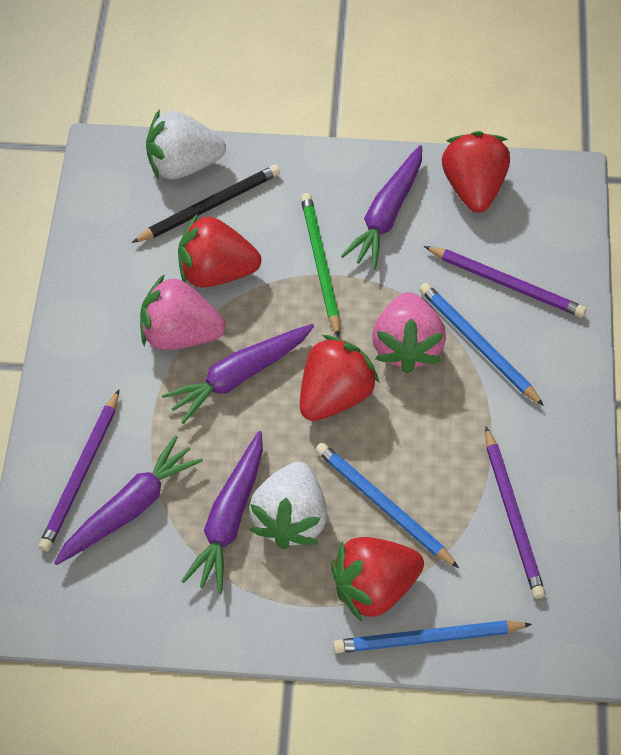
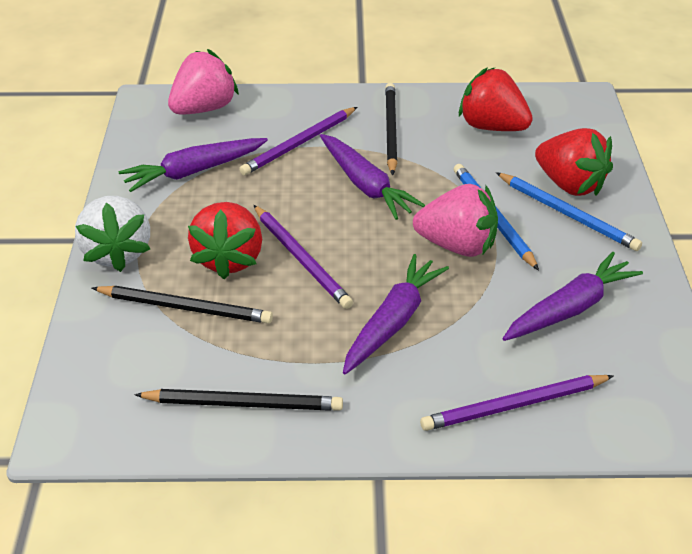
black pencil: 1 -> 3
blue pencil: 3 -> 2
green pencil: 1 -> 0
red strawberry: 4 -> 3
white strawberry: 2 -> 1

